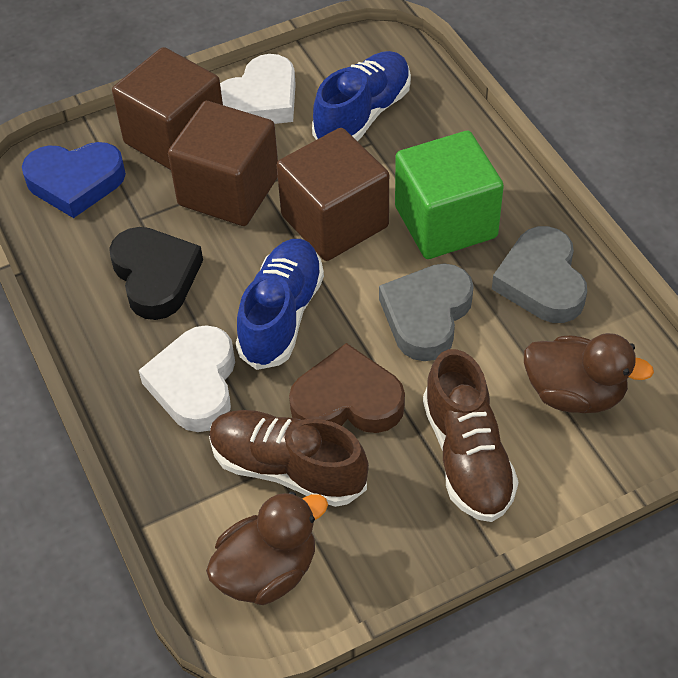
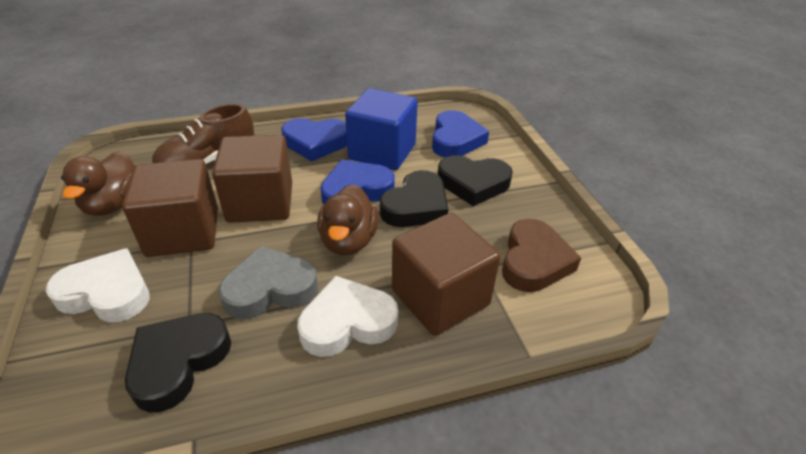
black heart: 1 -> 3
blue cube: 0 -> 1
blue heart: 1 -> 3
blue shoe: 2 -> 0
brown shoe: 2 -> 1
green cube: 1 -> 0
grey heart: 2 -> 1

